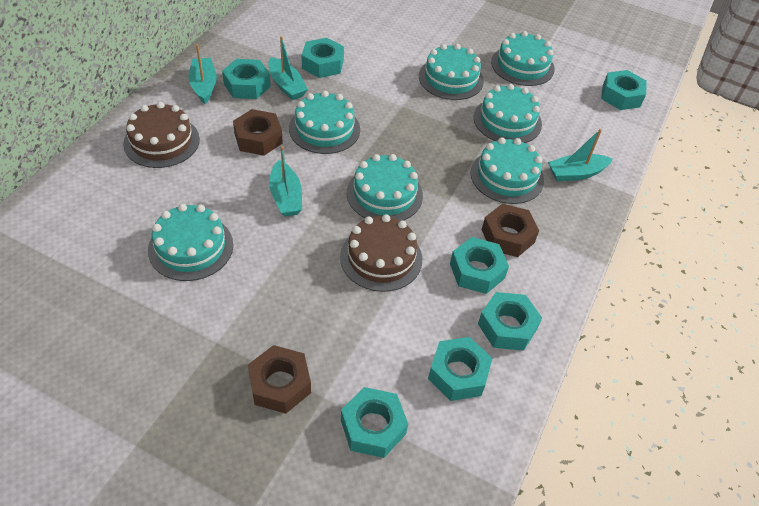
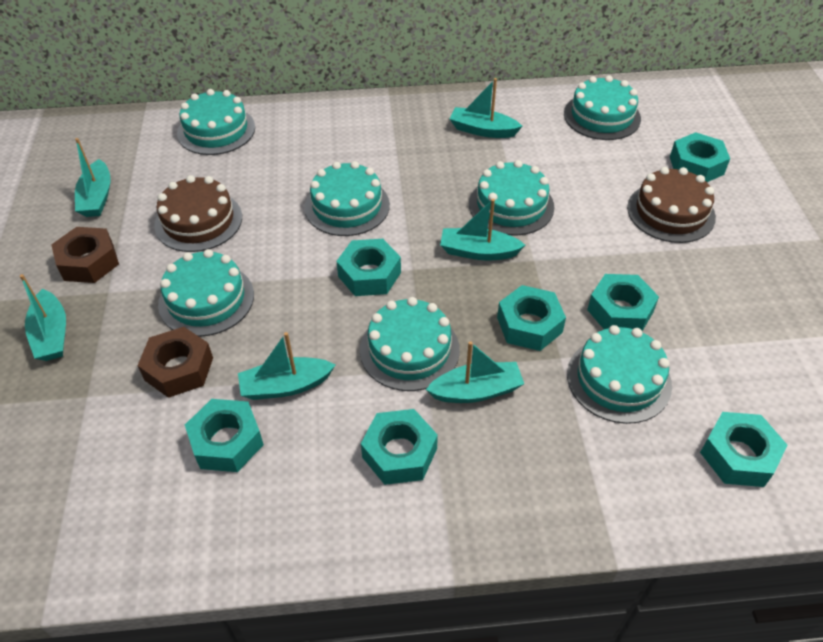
brown nut: 3 -> 2
turquoise boat: 4 -> 6

